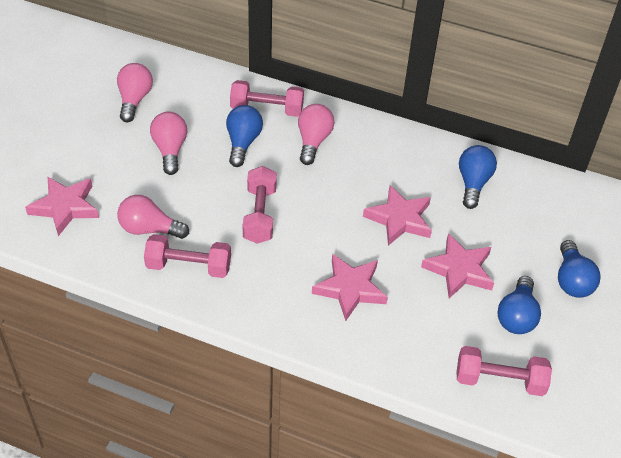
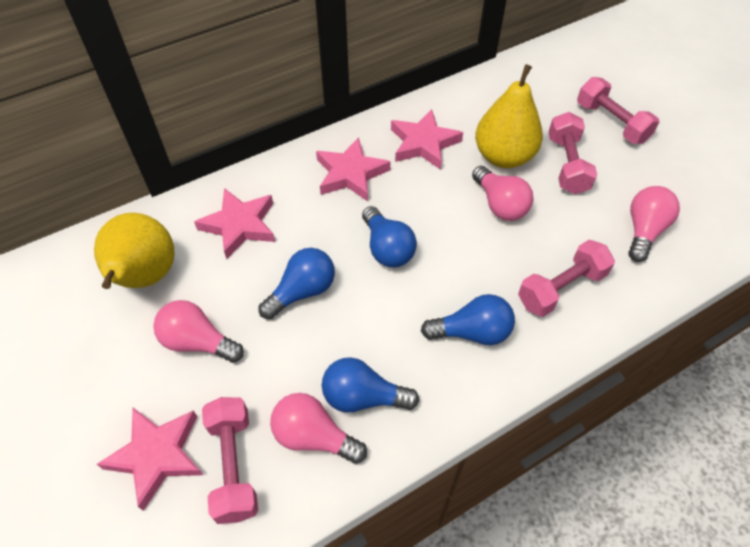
yellow pear: 0 -> 2

